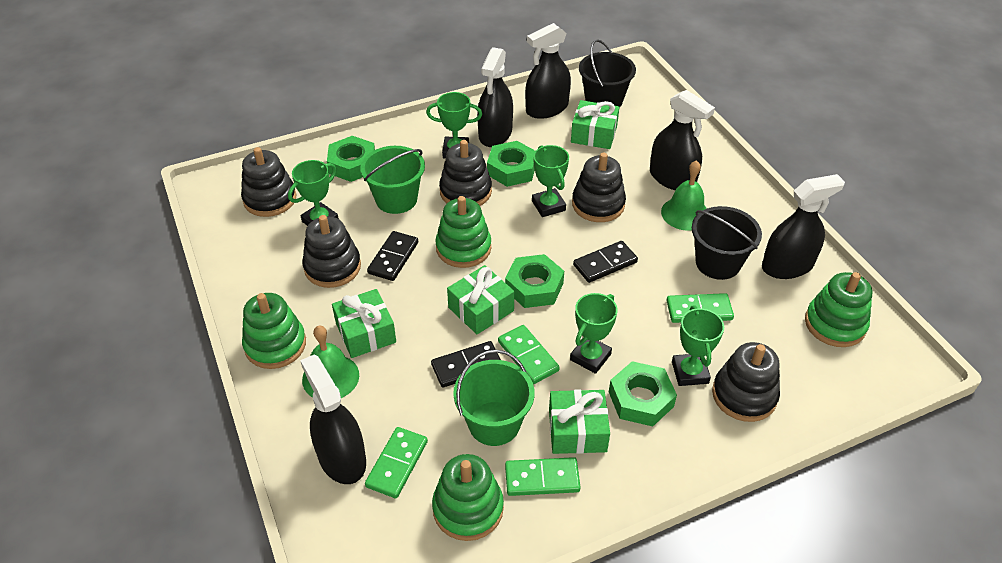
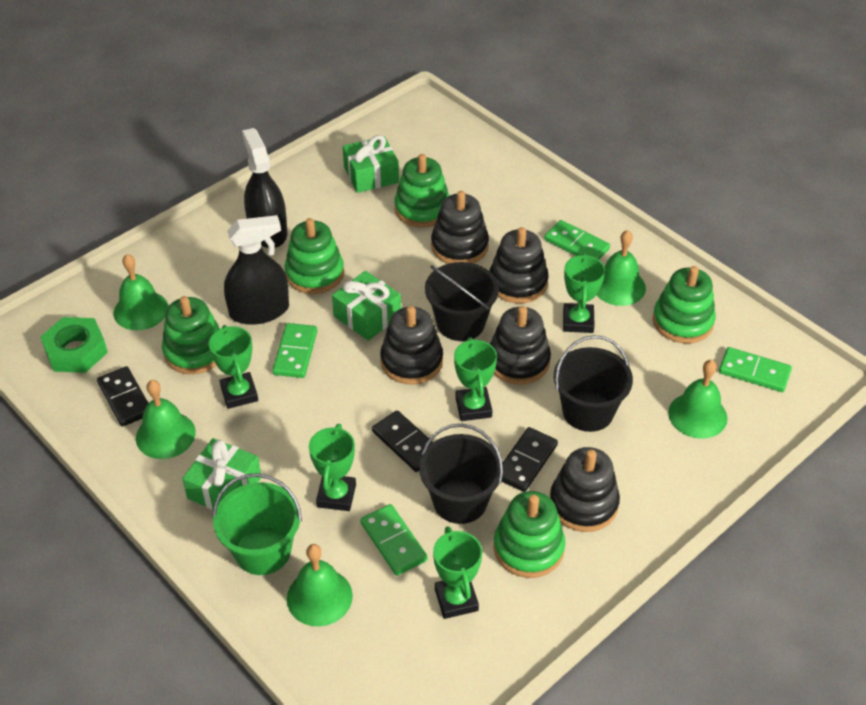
black bucket: 2 -> 3
black spray bottle: 5 -> 2
green bell: 2 -> 5
green bucket: 2 -> 1
green gift: 4 -> 3
green nut: 4 -> 1
green stacking toy: 4 -> 5

